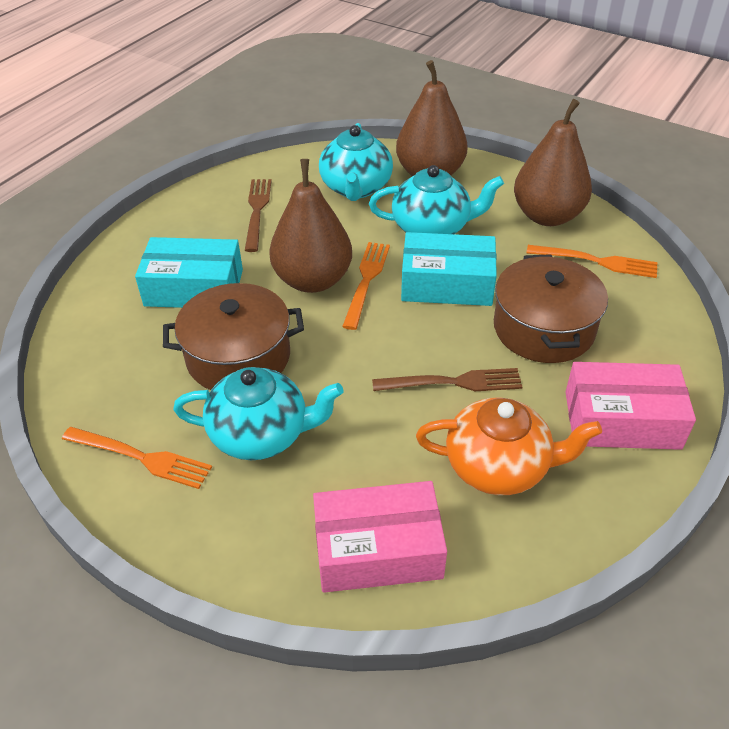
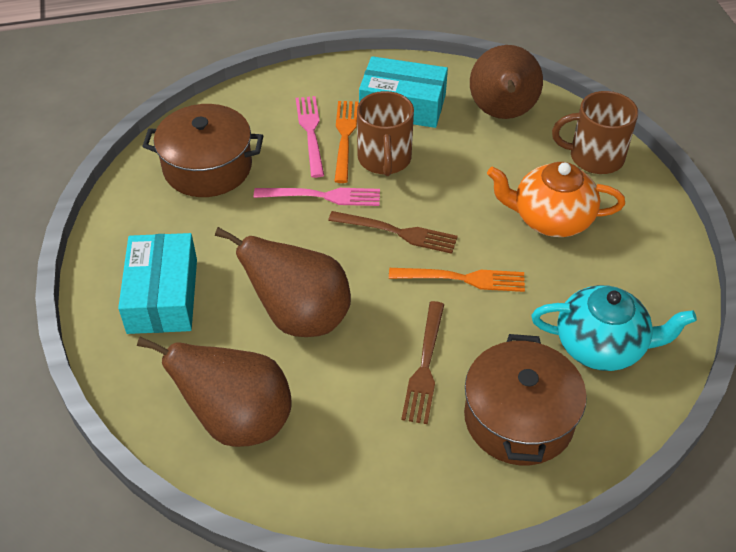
brown mug: 0 -> 2
orange fork: 3 -> 2
pink box: 2 -> 0
pink fork: 0 -> 2
turquoise teapot: 3 -> 1

